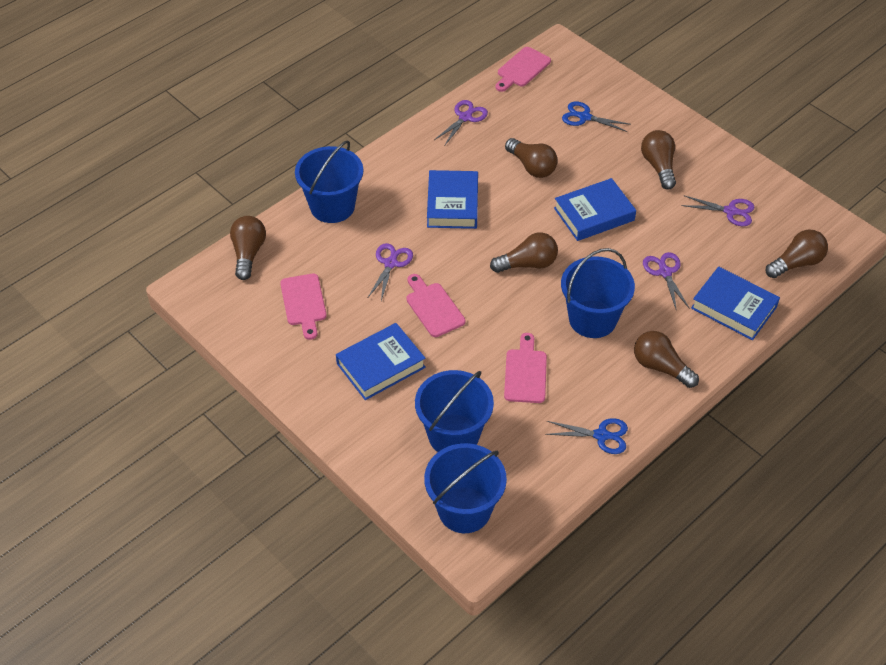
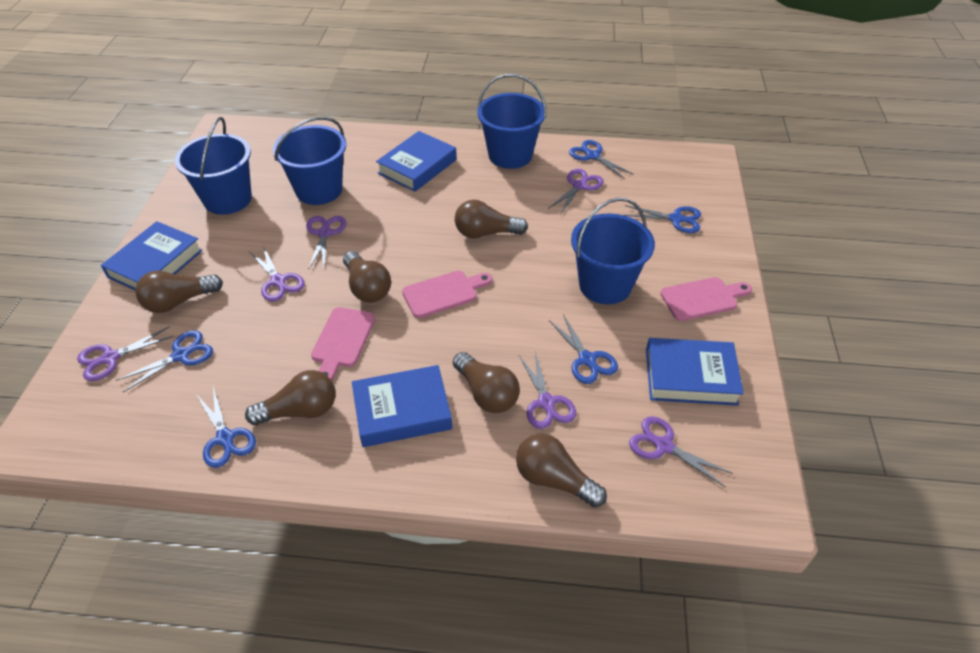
blue scissors: 2 -> 5
pink cutting board: 4 -> 3
purple scissors: 4 -> 6

